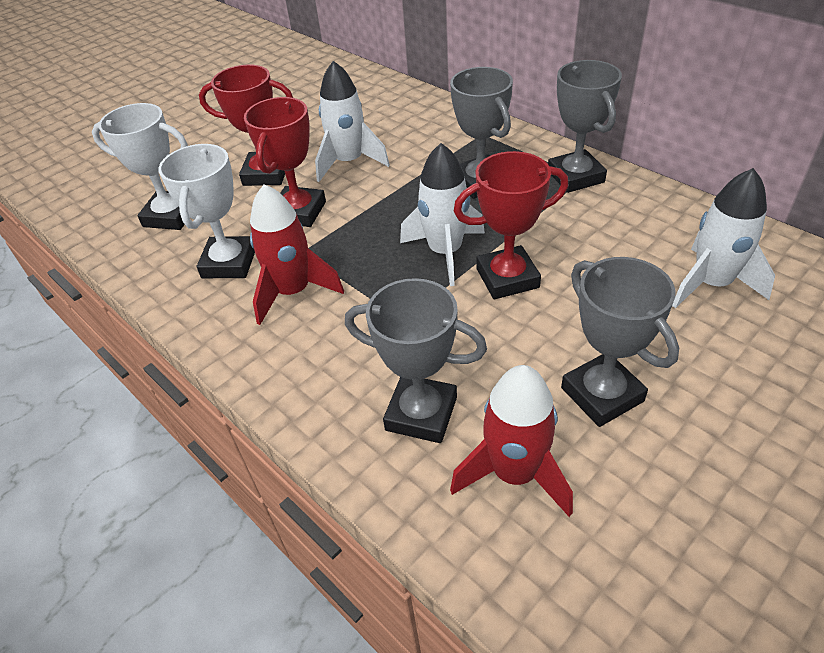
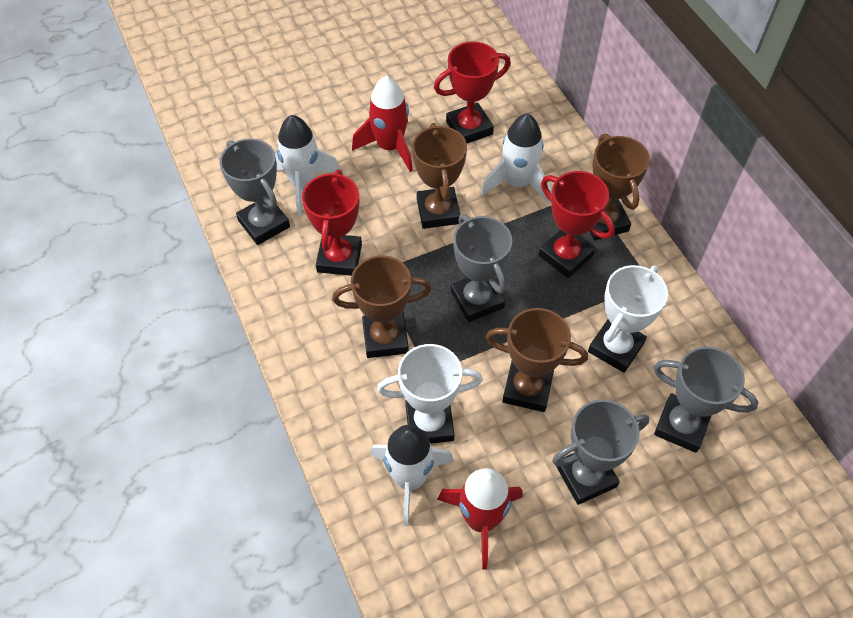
brown trophy: 0 -> 4

